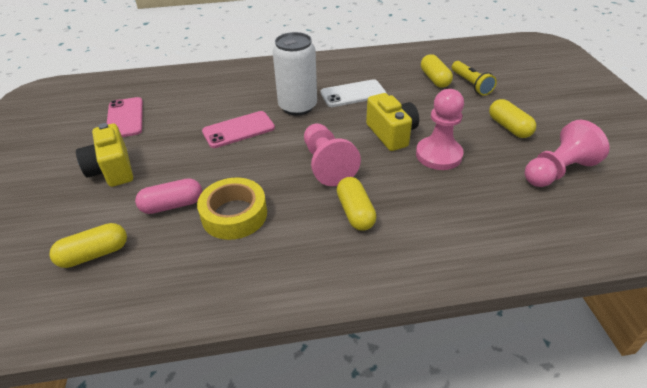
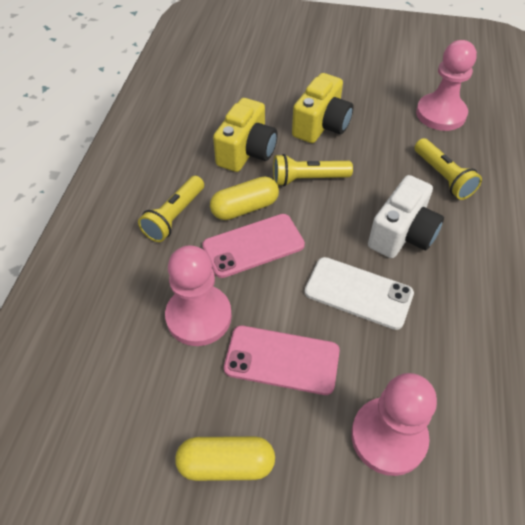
pink capsule: 1 -> 0
white camera: 0 -> 1
white can: 1 -> 0
yellow capsule: 4 -> 2
yellow flashlight: 1 -> 3
yellow tape: 1 -> 0

